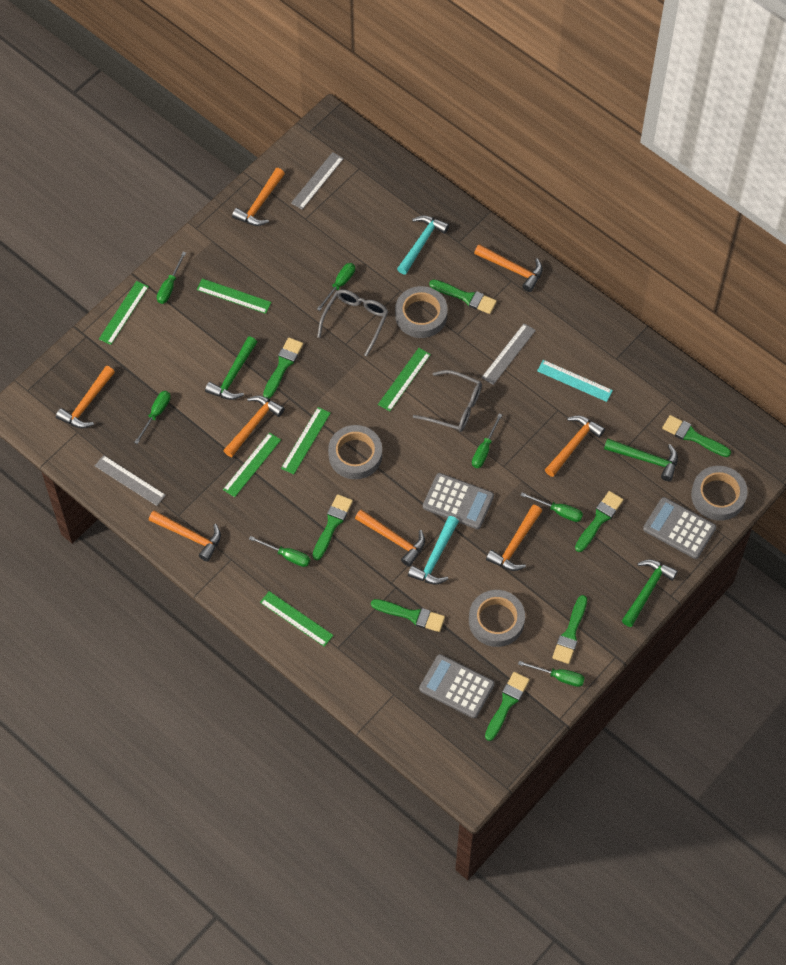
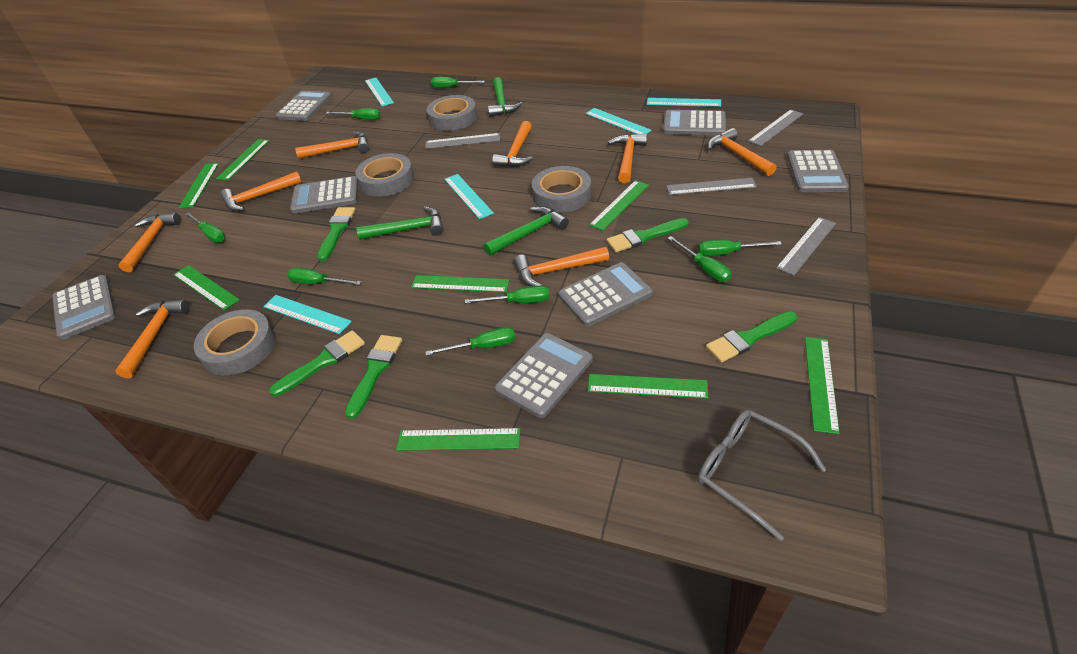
green brush: 8 -> 5
green ruler: 6 -> 8
green screwdriver: 7 -> 8
grey calculator: 3 -> 7
grey glasses: 2 -> 1
grey ruler: 3 -> 4
turquoise hammer: 2 -> 0
turquoise ruler: 1 -> 5

